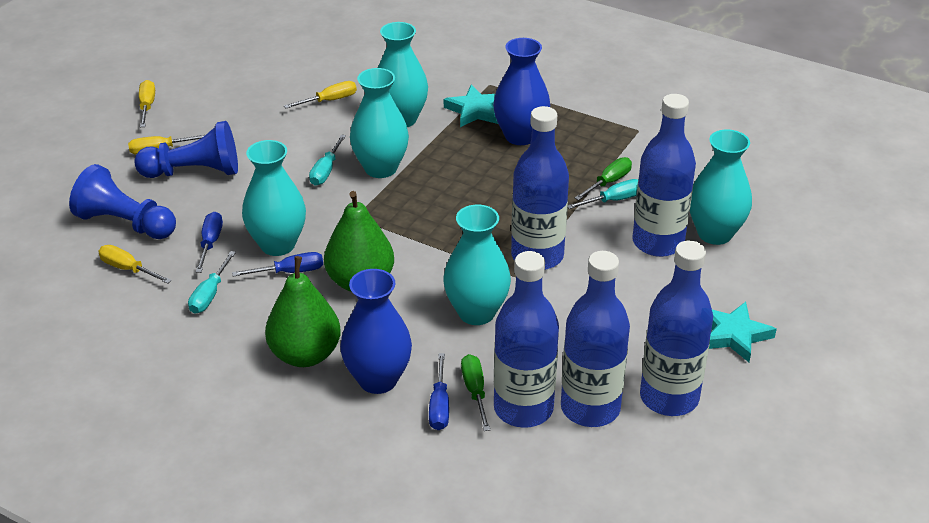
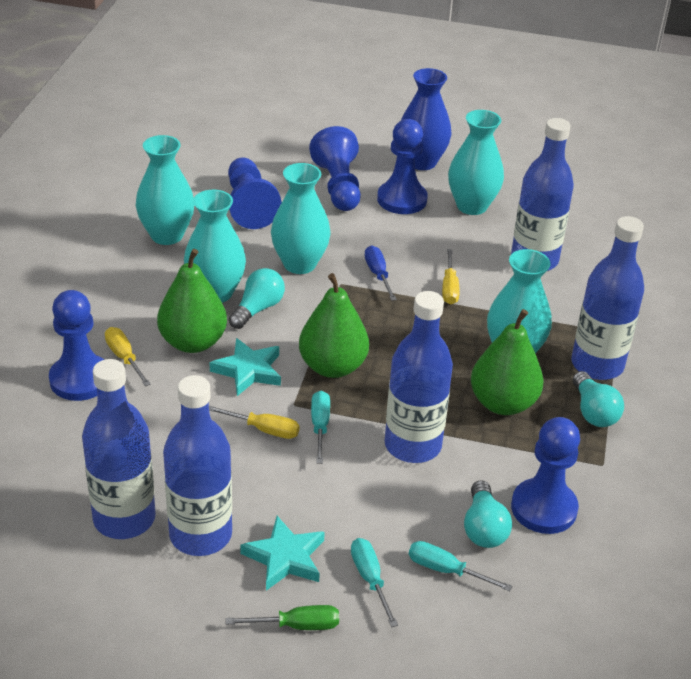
blue pawn: 2 -> 5
blue screwdriver: 3 -> 1
blue vase: 2 -> 1
green pear: 2 -> 3
green screwdriver: 2 -> 1
turquoise light bulb: 0 -> 3
yellow screwdriver: 4 -> 3

